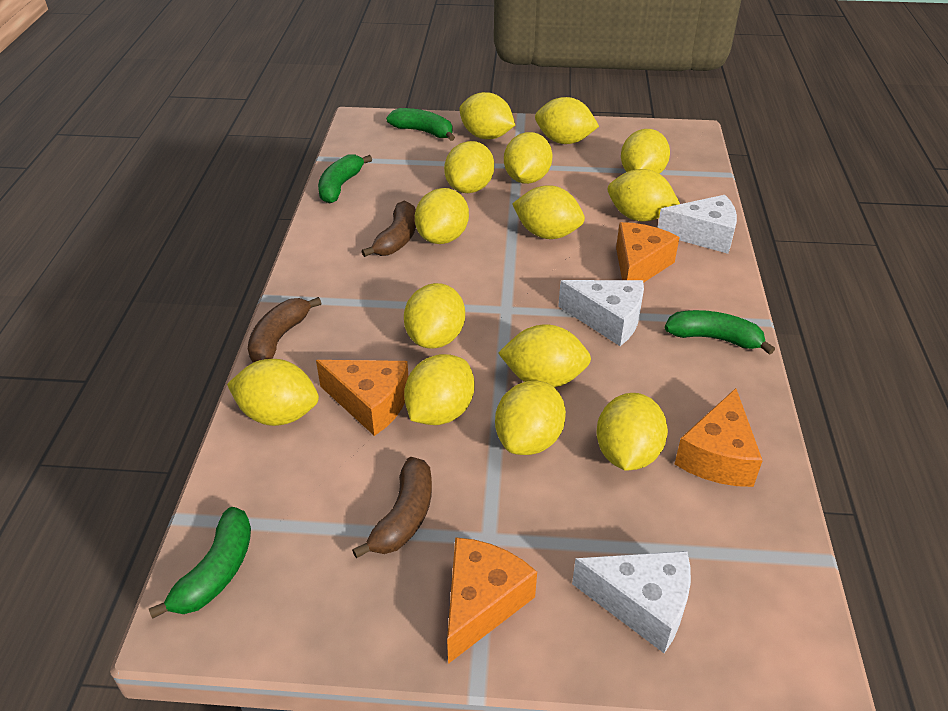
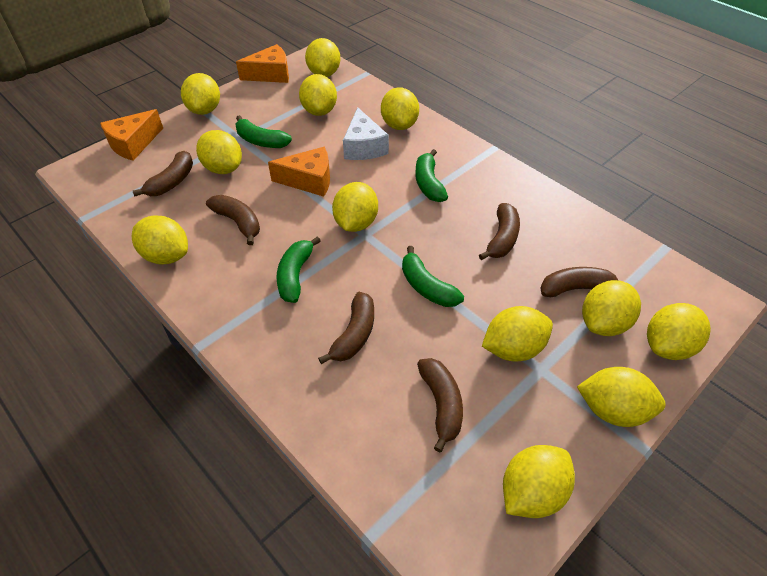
brown banana: 3 -> 6
orange cheese: 4 -> 3
white cheese: 3 -> 1
yellow lemon: 14 -> 12

